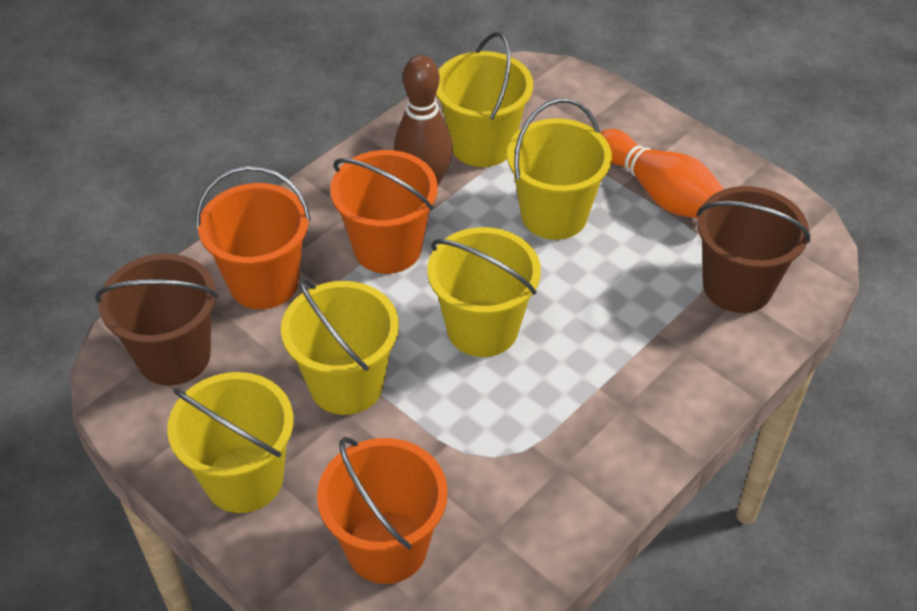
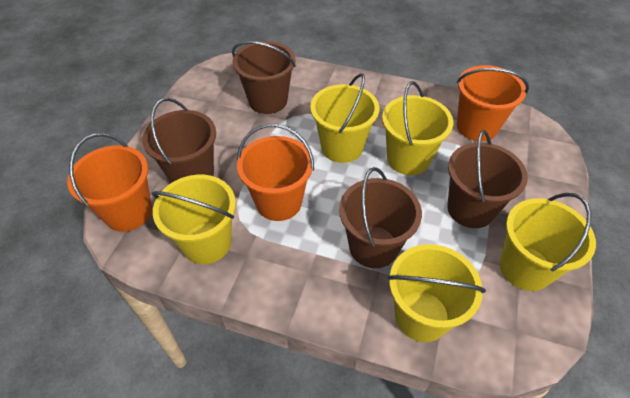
brown bowling pin: 1 -> 0
brown bucket: 2 -> 4
orange bowling pin: 1 -> 0

